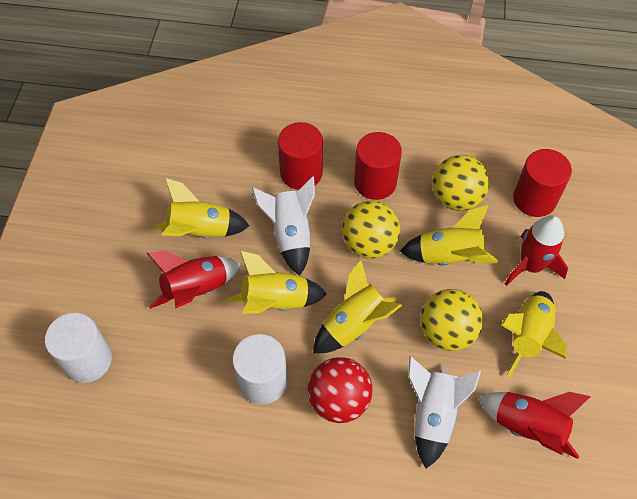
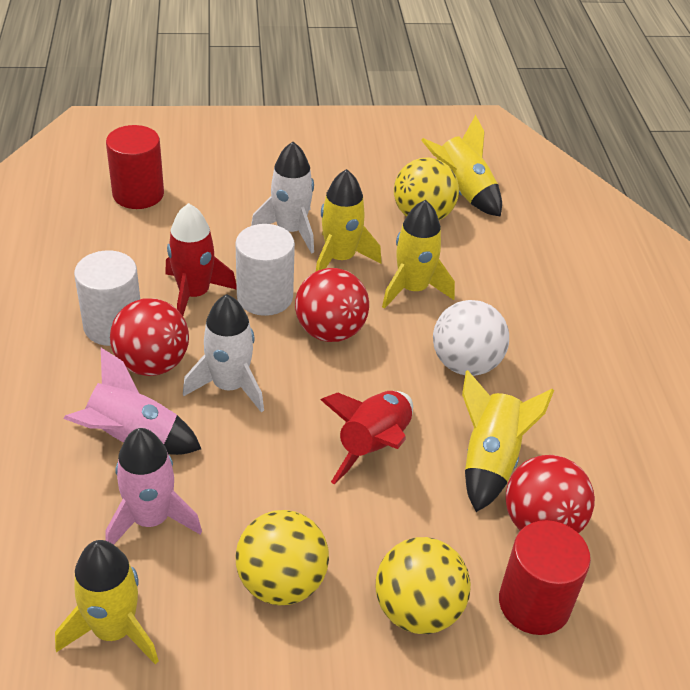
pink rocket: 0 -> 2
red ball: 1 -> 3
red cylinder: 3 -> 2
red rocket: 3 -> 2
white ball: 0 -> 1

